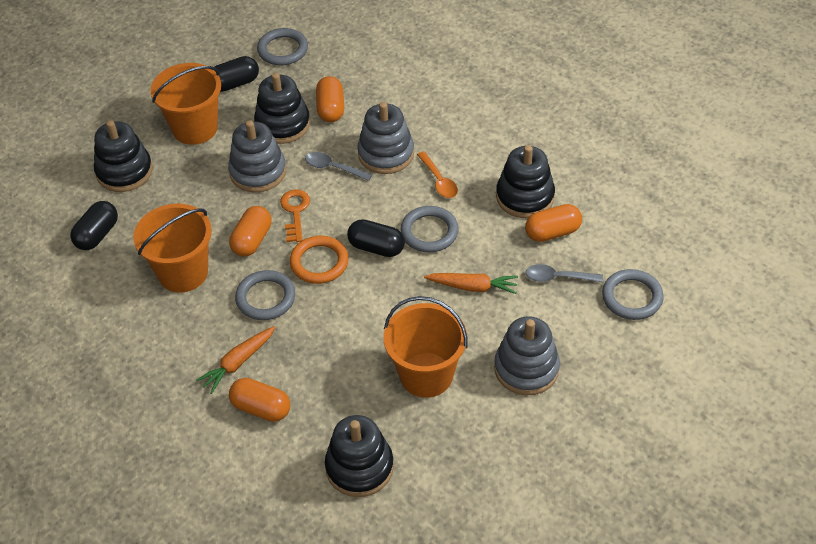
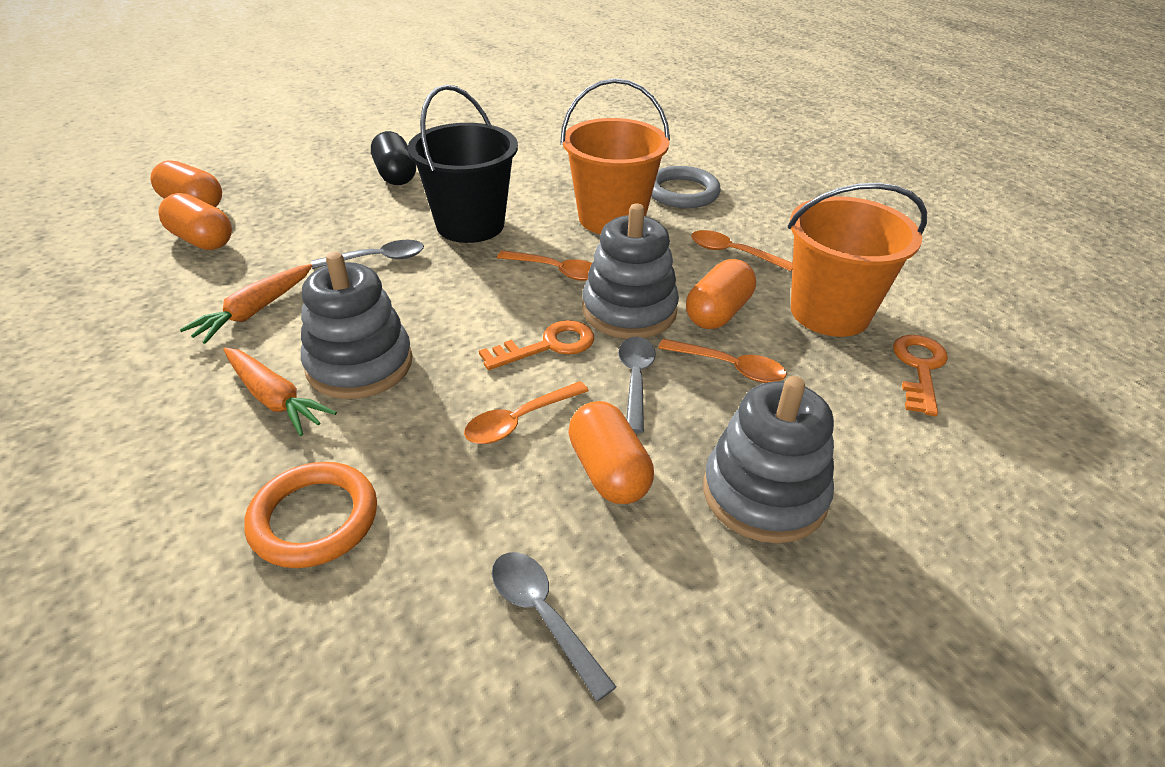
black bucket: 0 -> 1
black capsule: 3 -> 1
black stacking toy: 4 -> 0
grey ring: 4 -> 1
grey spoon: 2 -> 3
orange bucket: 3 -> 2
orange key: 1 -> 2
orange spoon: 1 -> 4

